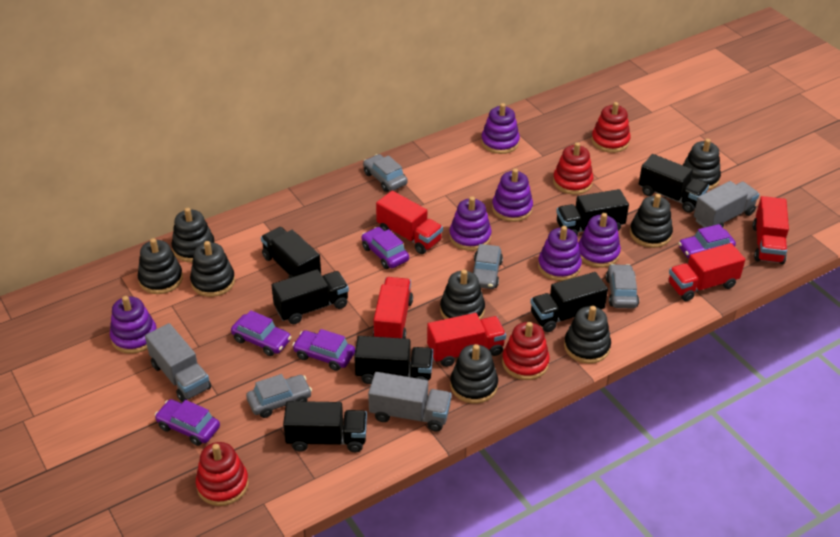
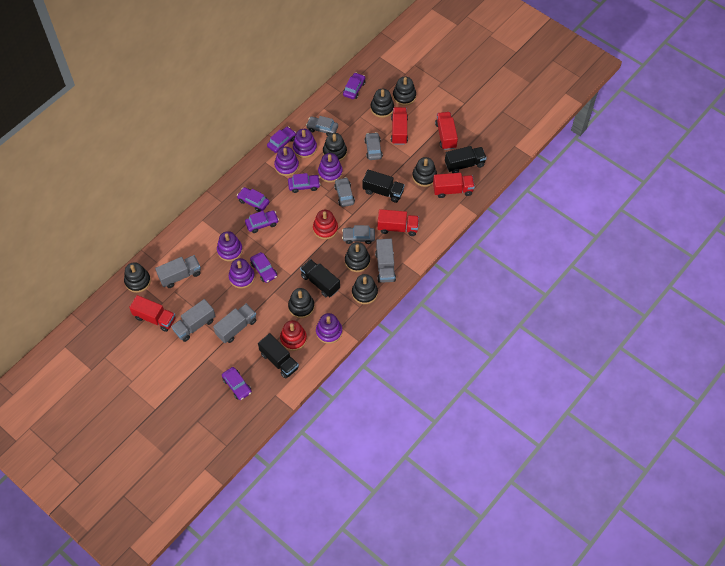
black truck: 7 -> 4
grey truck: 3 -> 4
purple car: 5 -> 7
red stacking toy: 4 -> 2

